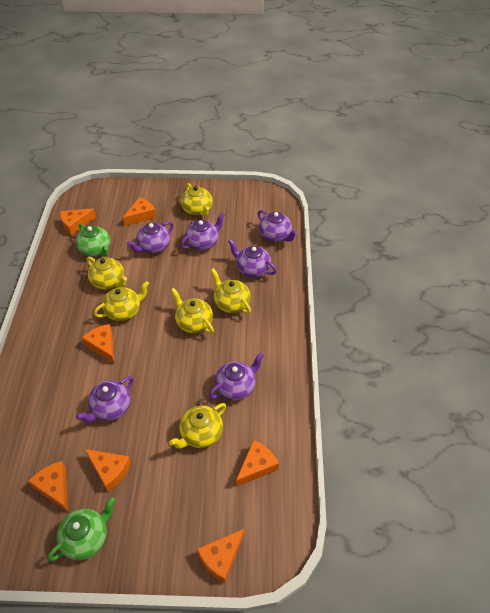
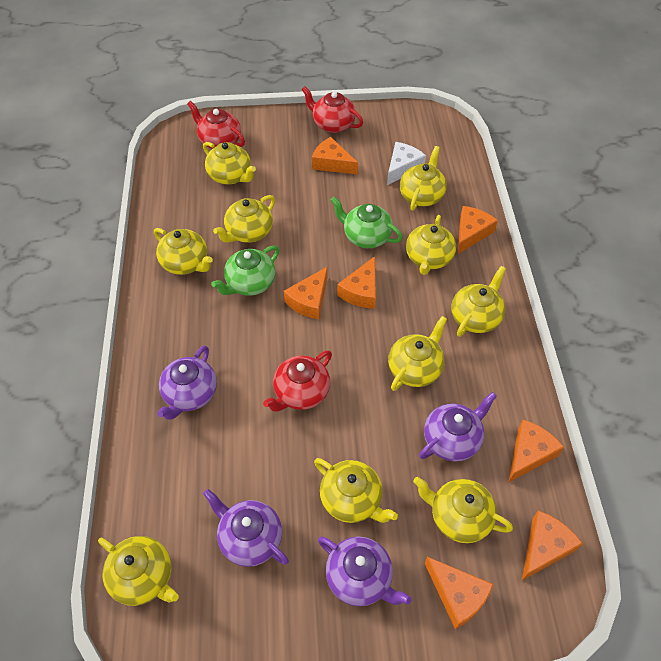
purple teapot: 6 -> 4
red teapot: 0 -> 3
white cheese: 0 -> 1
yellow teapot: 6 -> 10

